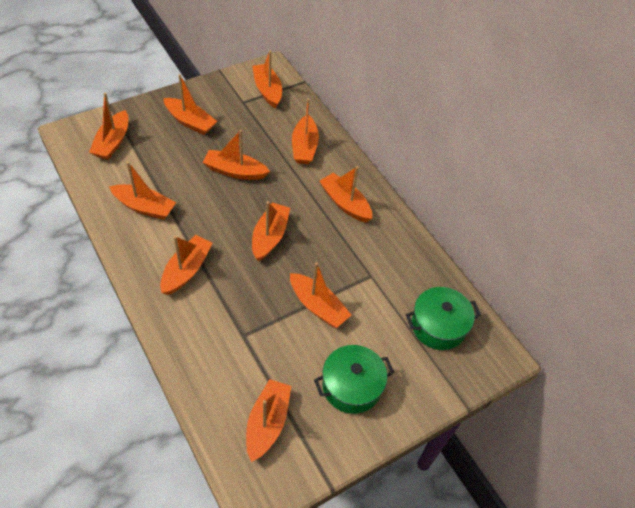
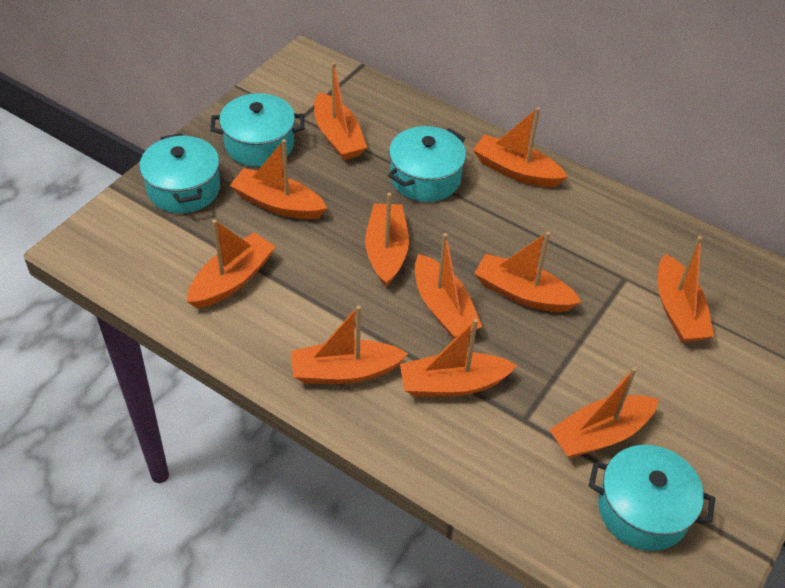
green pot: 2 -> 0
turquoise pot: 0 -> 4

